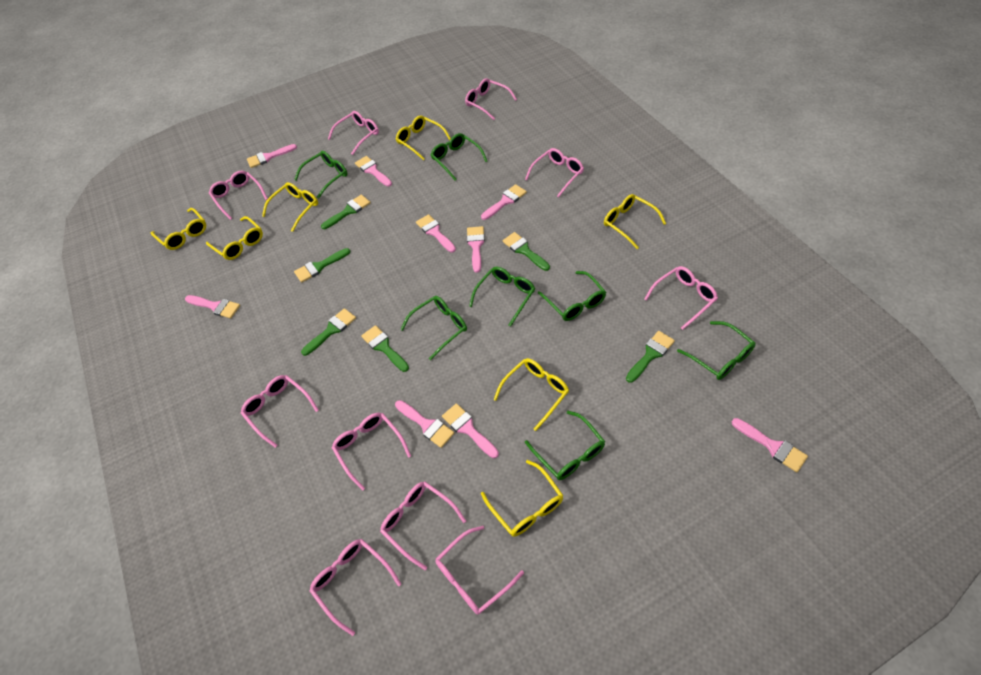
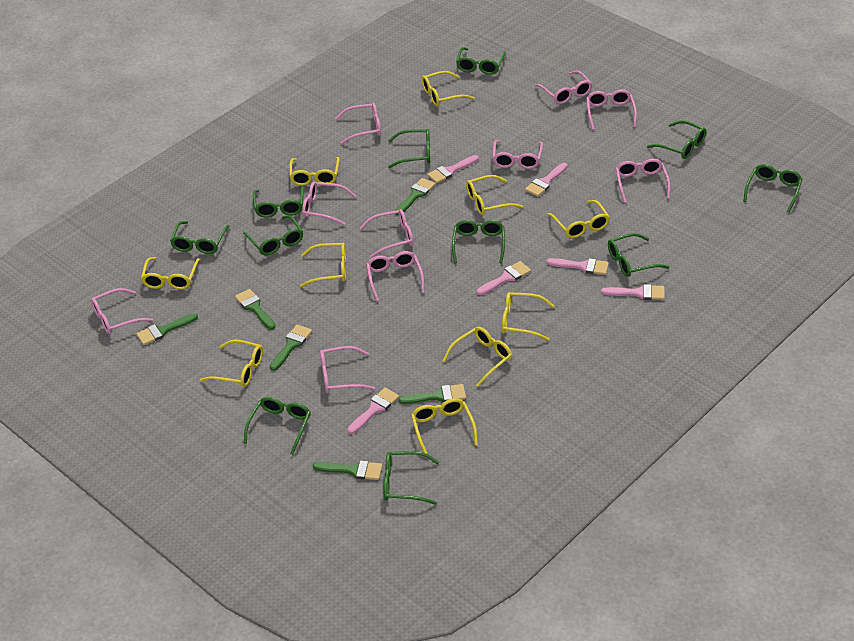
green glasses: 7 -> 11
pink brush: 9 -> 6
yellow glasses: 7 -> 10

